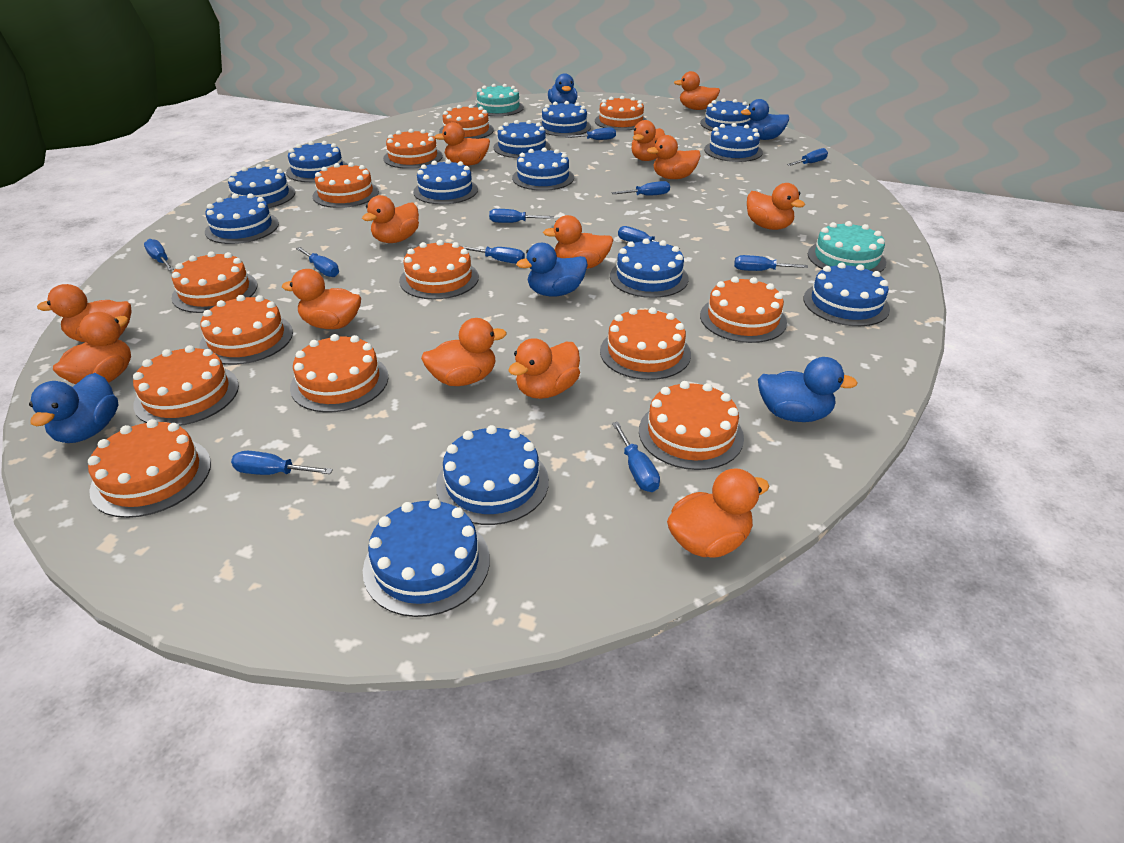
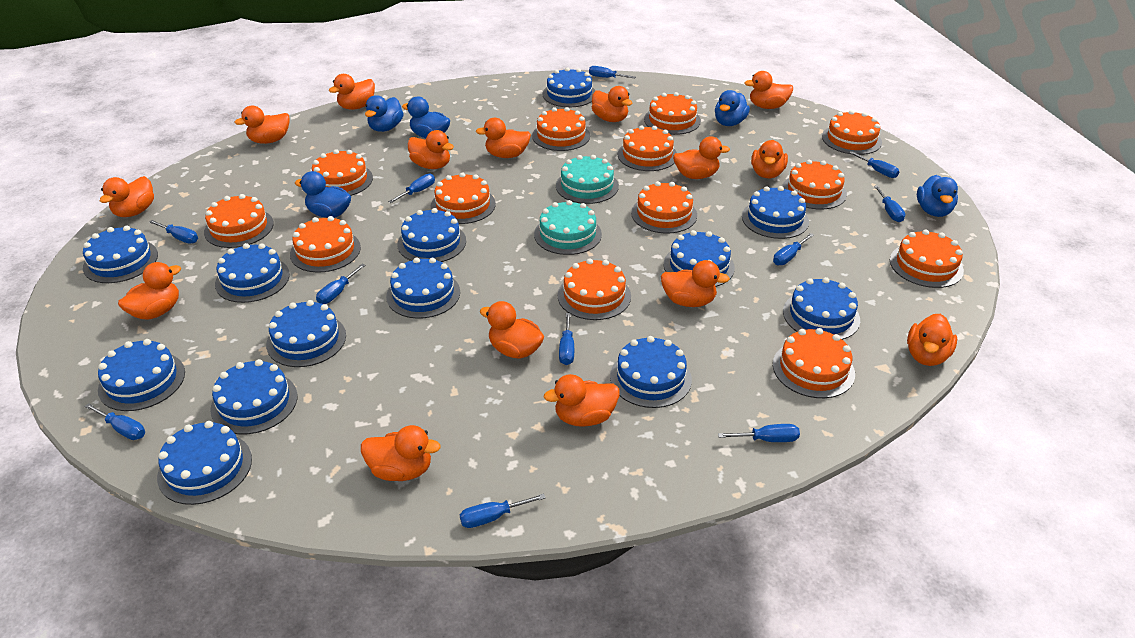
orange duck: 13 -> 15

